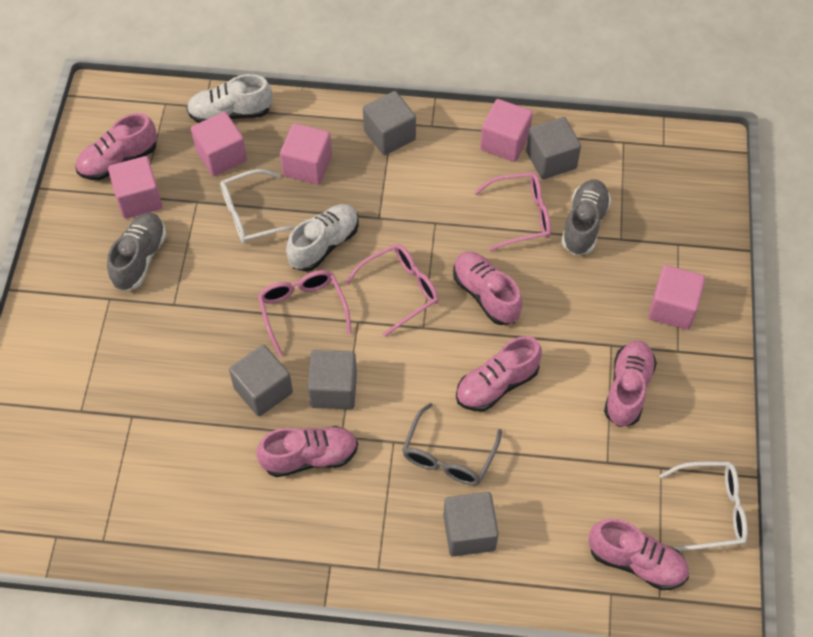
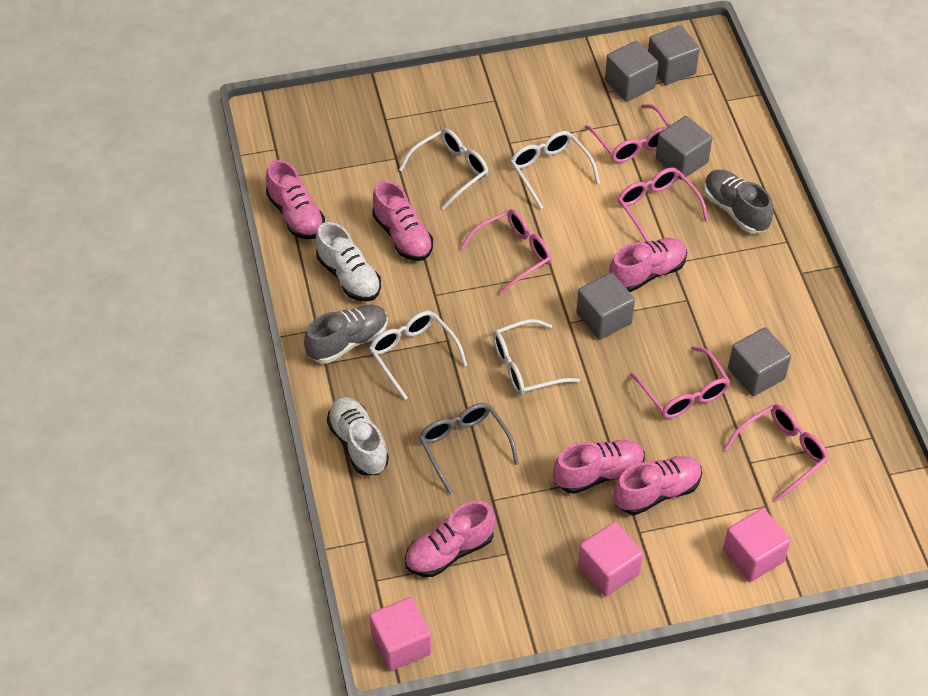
pink cube: 5 -> 3
pink glasses: 3 -> 5
white glasses: 2 -> 4

